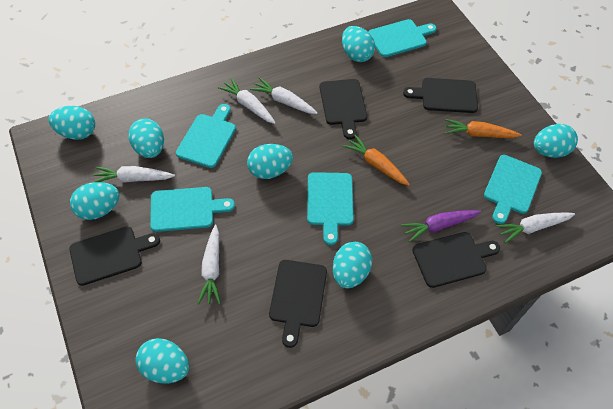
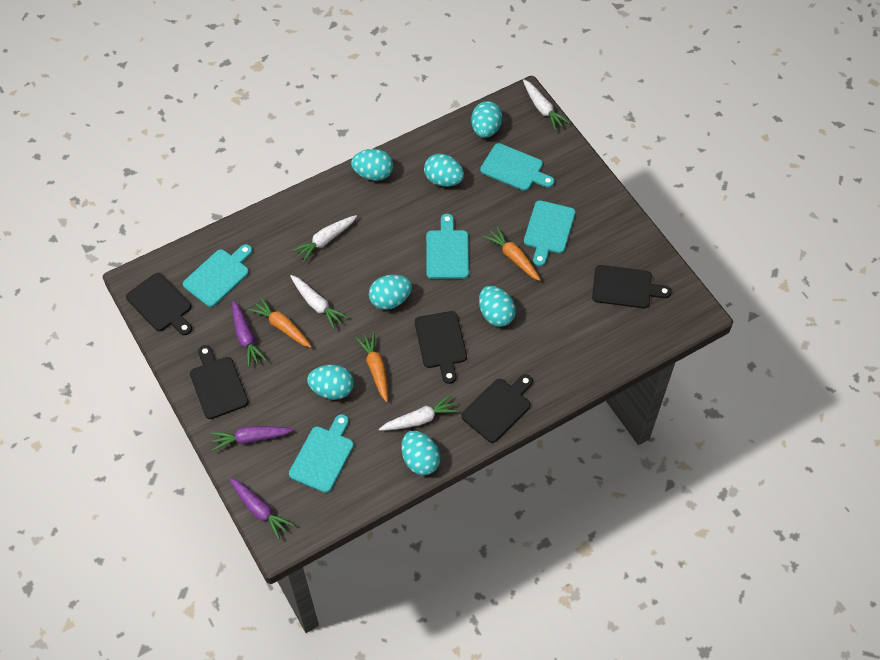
orange carrot: 2 -> 3
purple carrot: 1 -> 3
turquoise egg: 8 -> 7
white carrot: 5 -> 4

